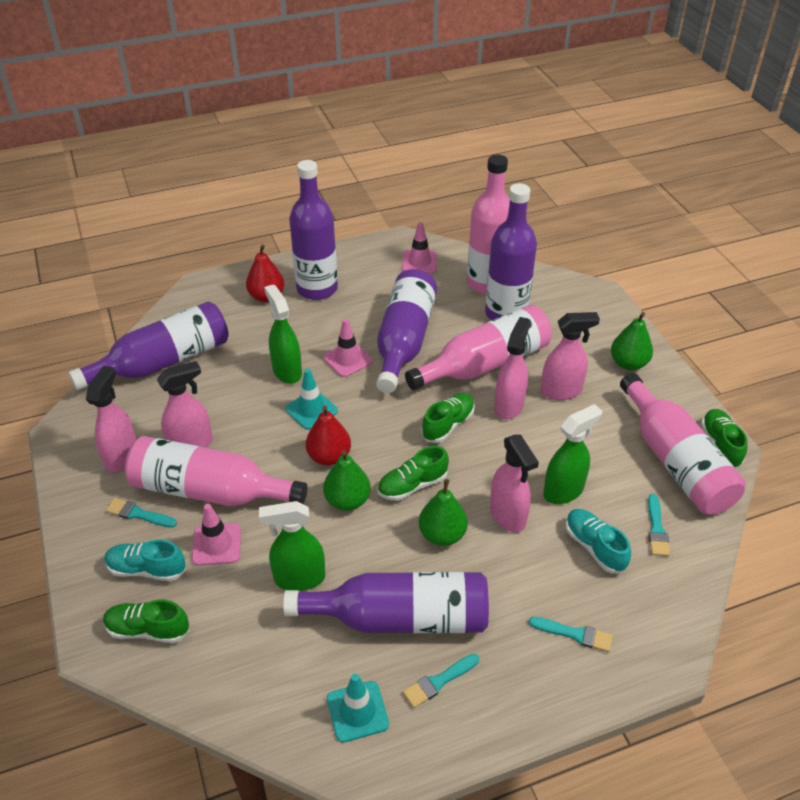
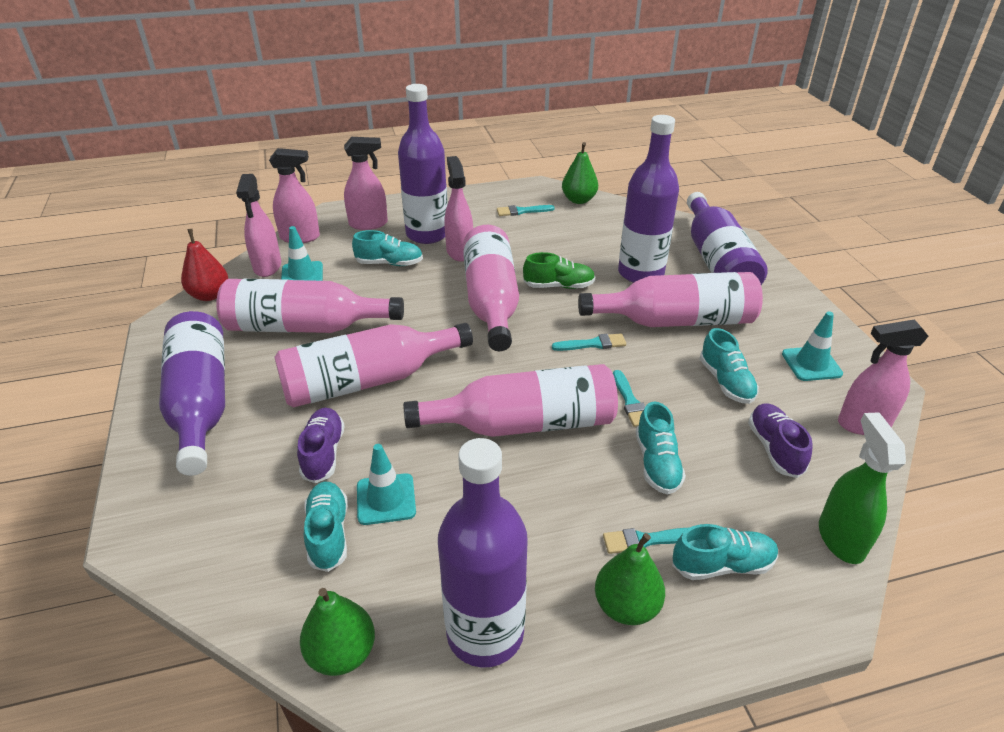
green shoe: 4 -> 1
green spray bottle: 3 -> 1
pink bottle: 4 -> 5
pink traffic cone: 3 -> 0
purple shoe: 0 -> 2
red pear: 2 -> 1
turquoise shoe: 2 -> 5
turquoise traffic cone: 2 -> 3

